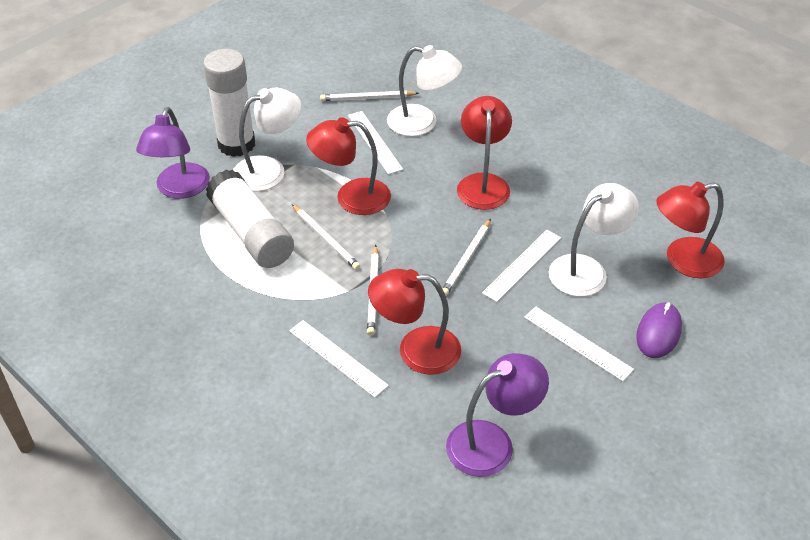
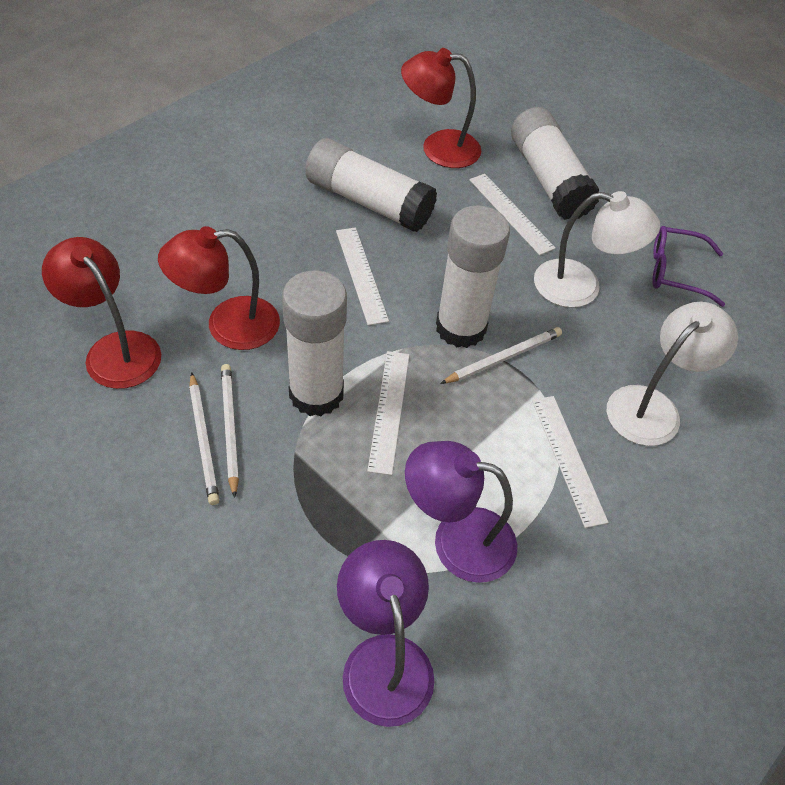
purple glasses: 0 -> 1
purple mouse: 1 -> 0
red lamp: 4 -> 3
white glue stick: 2 -> 4
white lamp: 3 -> 2
white pencil: 4 -> 3

